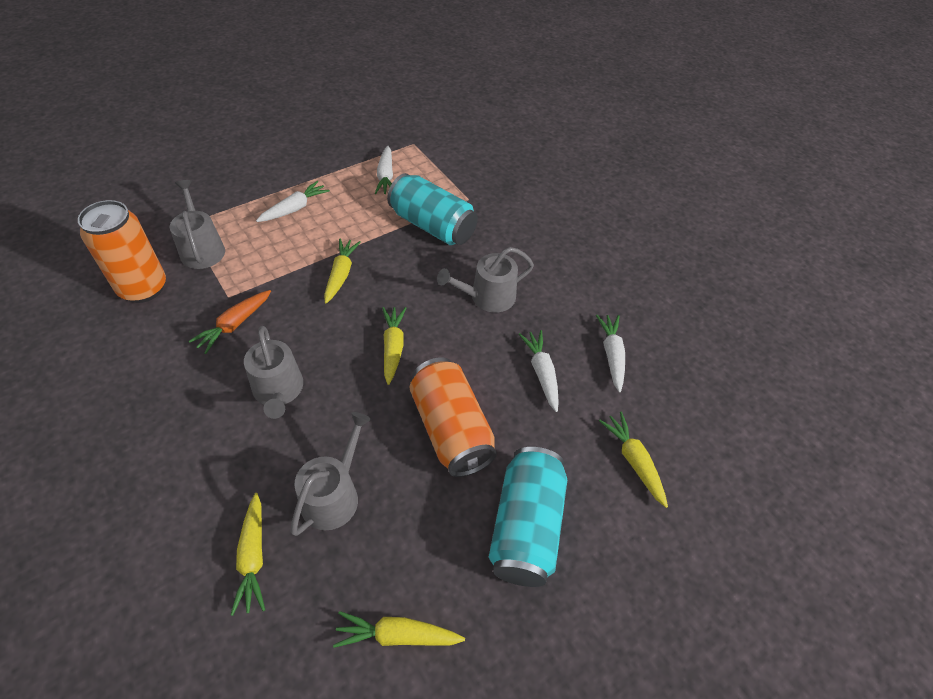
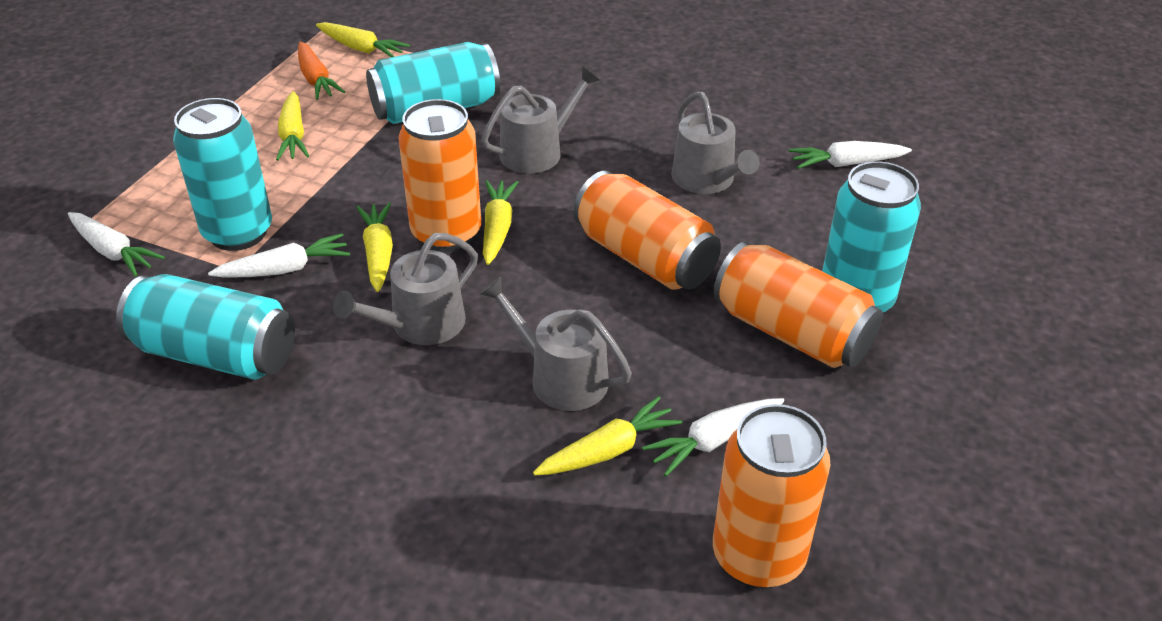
orange can: 2 -> 4
turquoise can: 2 -> 4

